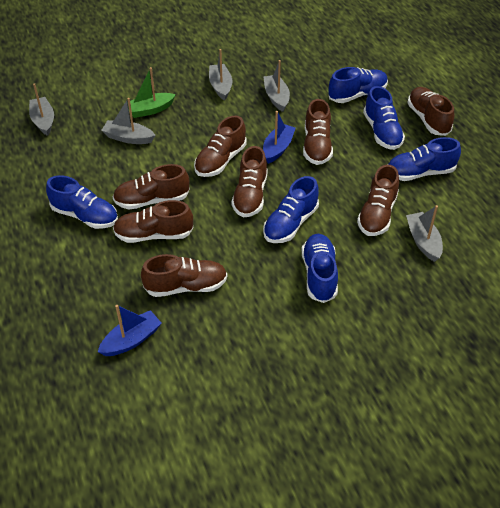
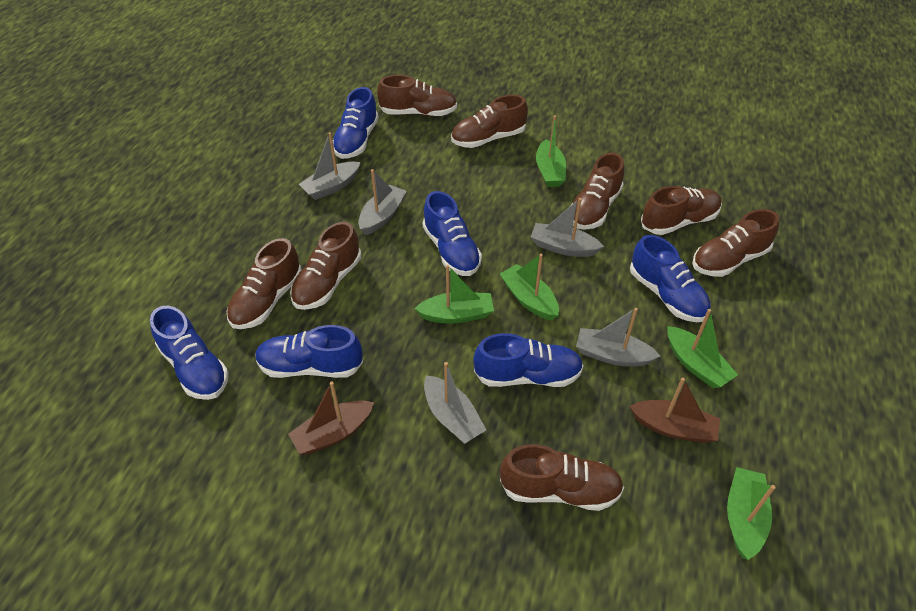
blue boat: 2 -> 0
brown boat: 0 -> 2
green boat: 1 -> 5

